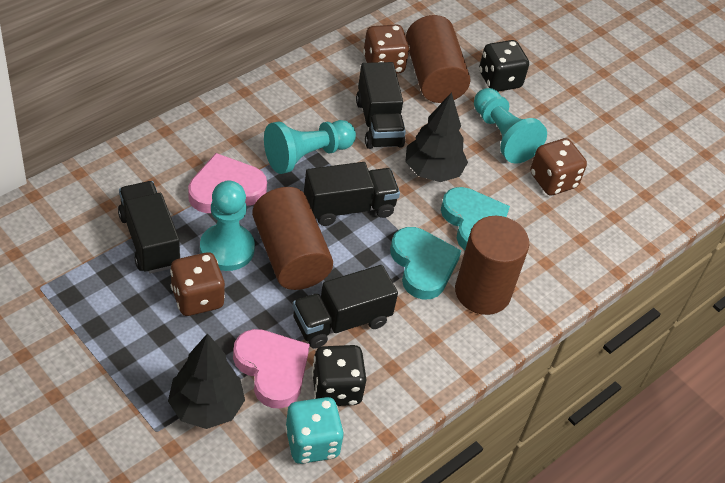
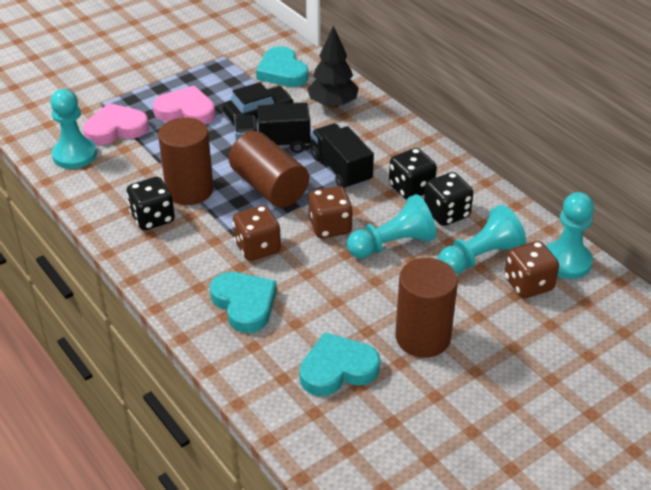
black car: 0 -> 1
black dice: 2 -> 3
black tree: 2 -> 1
black truck: 4 -> 2
turquoise dice: 1 -> 0
turquoise heart: 2 -> 3
turquoise pawn: 3 -> 4

